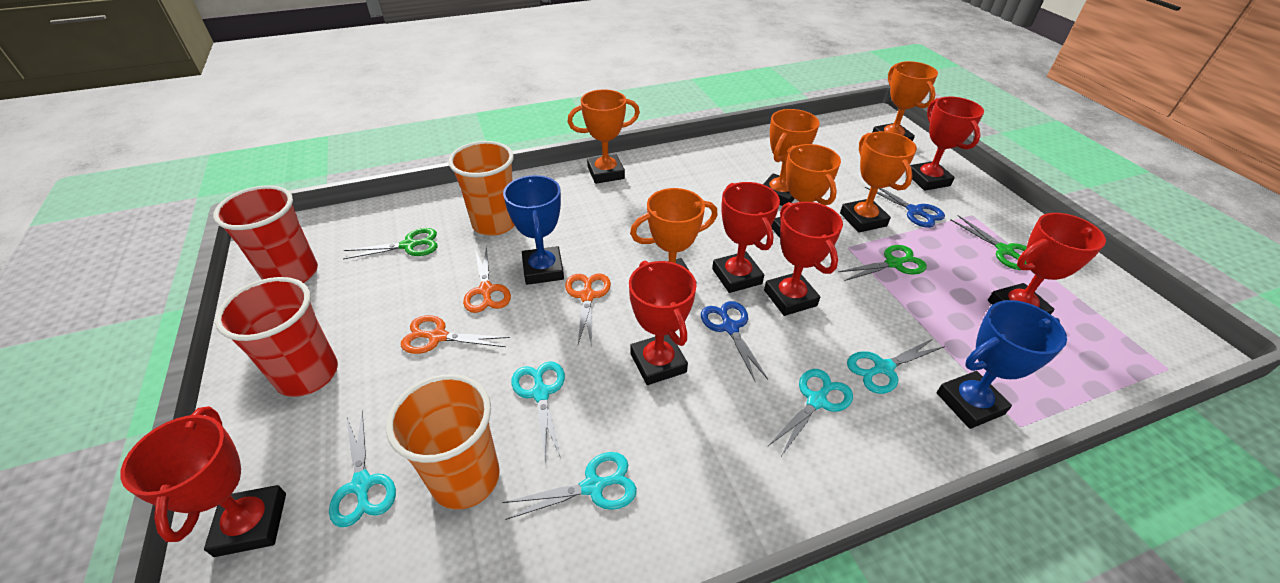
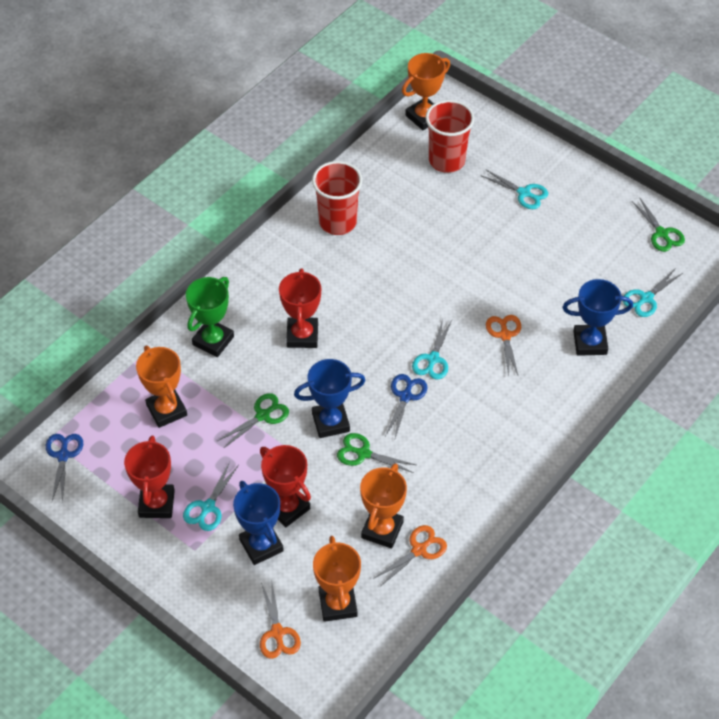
blue trophy: 2 -> 3
green trophy: 0 -> 1
orange cup: 2 -> 0
orange trophy: 6 -> 4
red trophy: 6 -> 3
turquoise scissors: 5 -> 4

